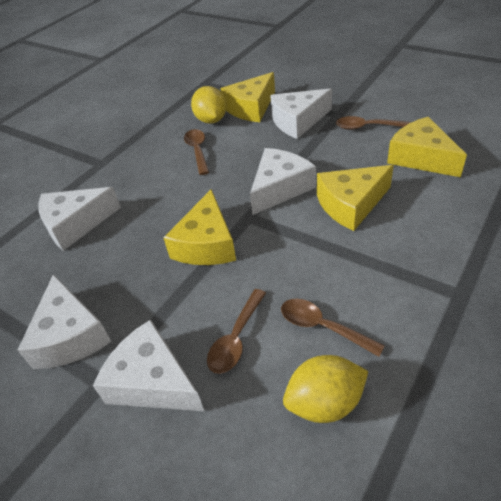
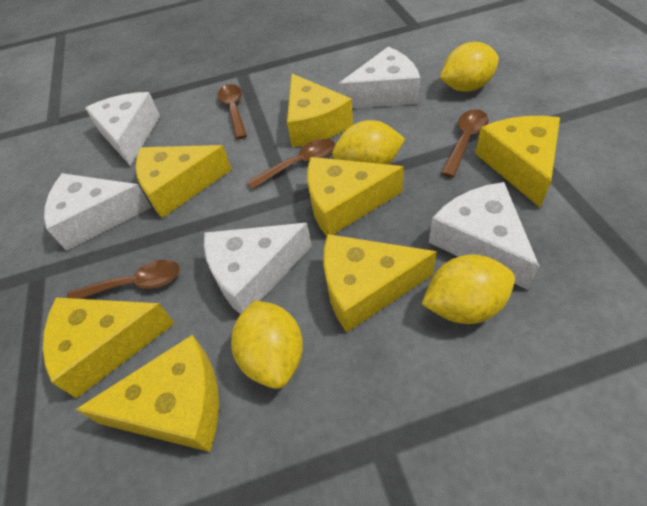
yellow cheese: 4 -> 7
yellow lemon: 2 -> 4

